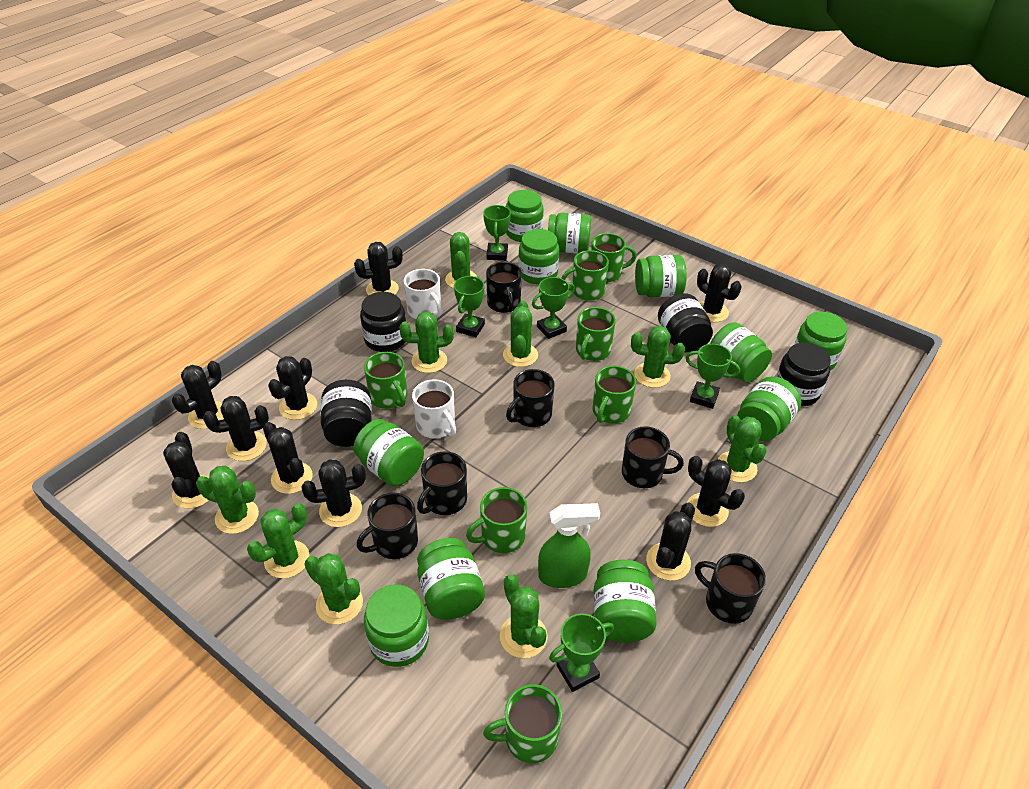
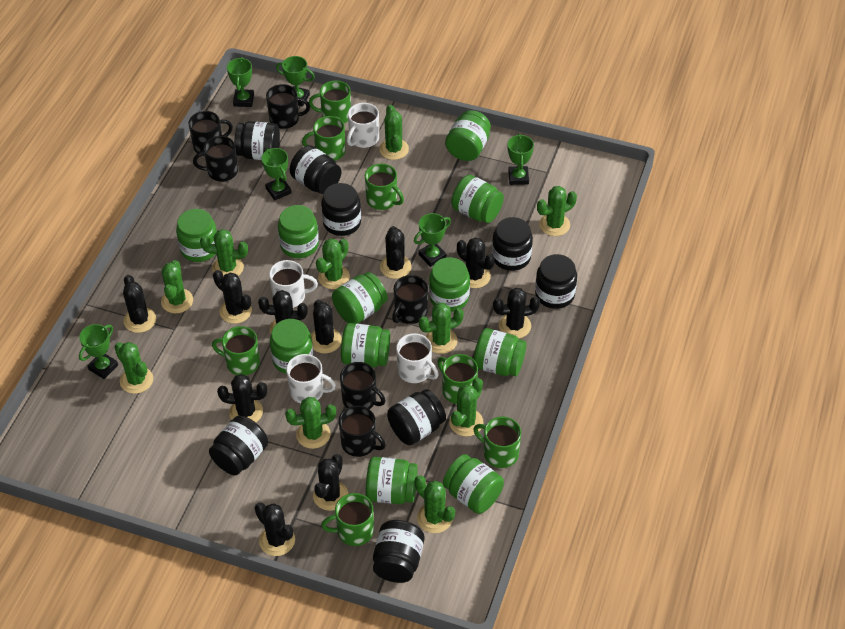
black jar: 4 -> 8
green cactus: 9 -> 10
green spray bottle: 1 -> 0
green trophy: 5 -> 6
white mug: 2 -> 4

